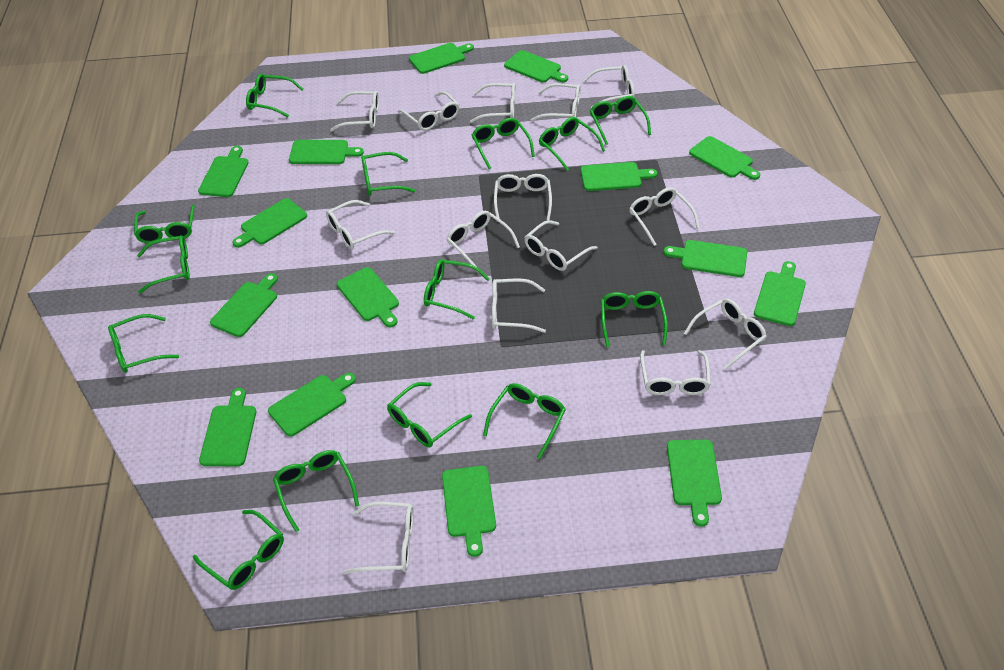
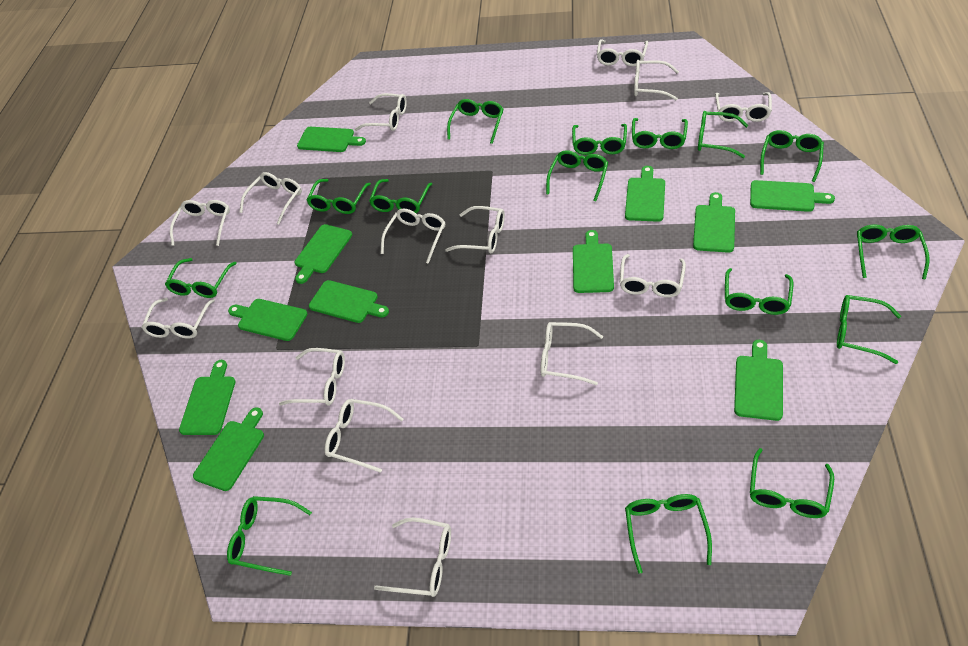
green cutting board: 15 -> 11
green glasses: 14 -> 15

